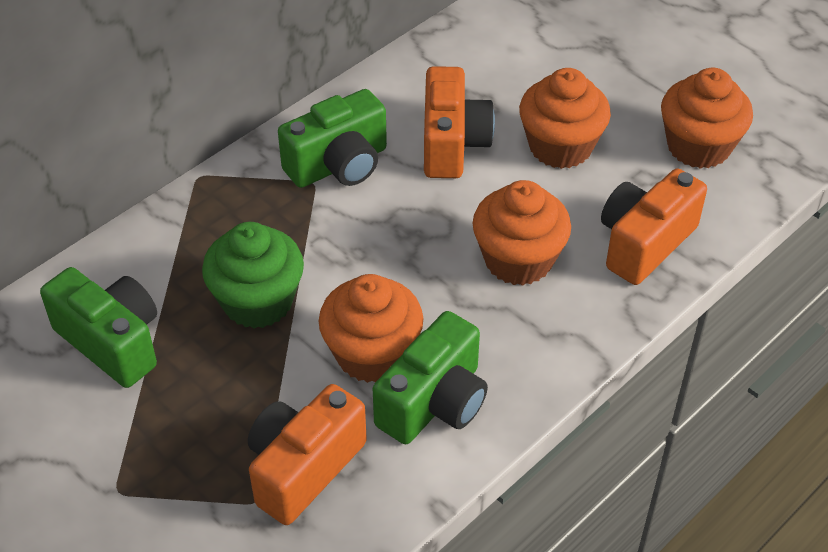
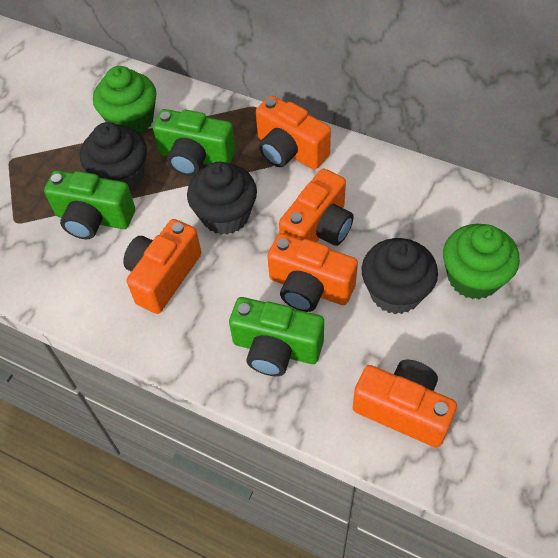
black cupcake: 0 -> 3
green cupcake: 1 -> 2
orange camera: 3 -> 5
orange cupcake: 4 -> 0

